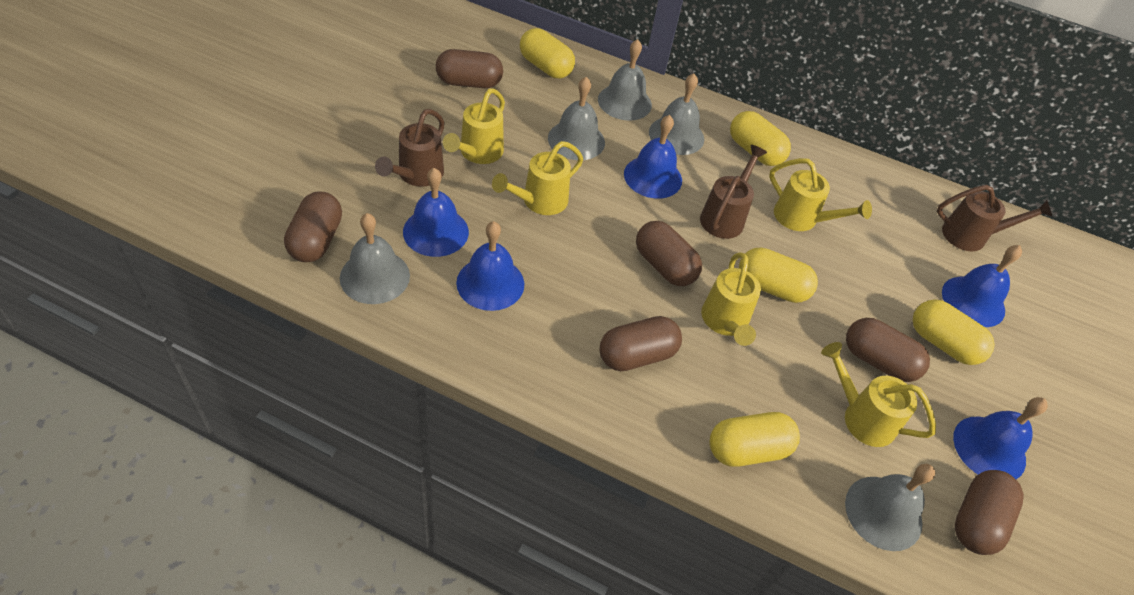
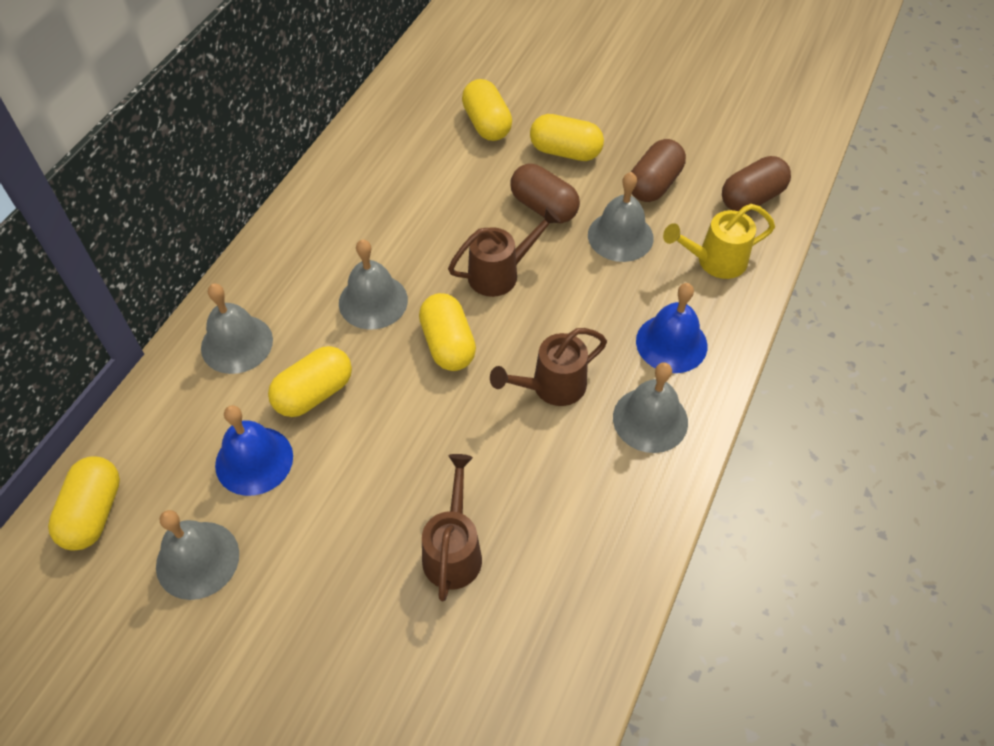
blue bell: 5 -> 2
brown capsule: 6 -> 3
yellow watering can: 5 -> 1

